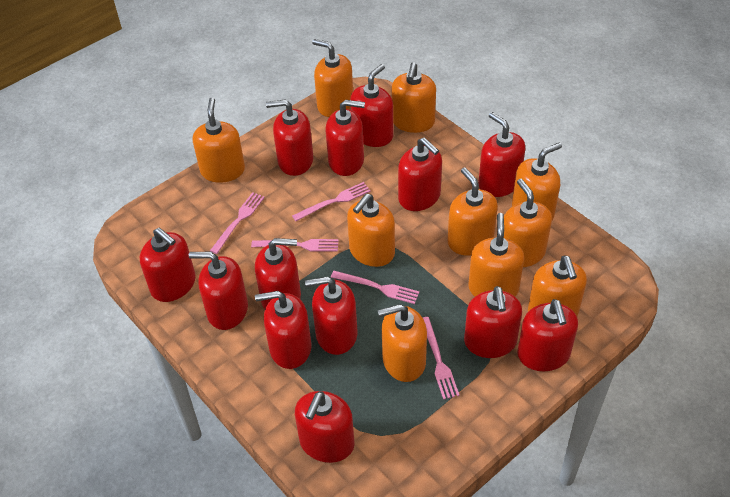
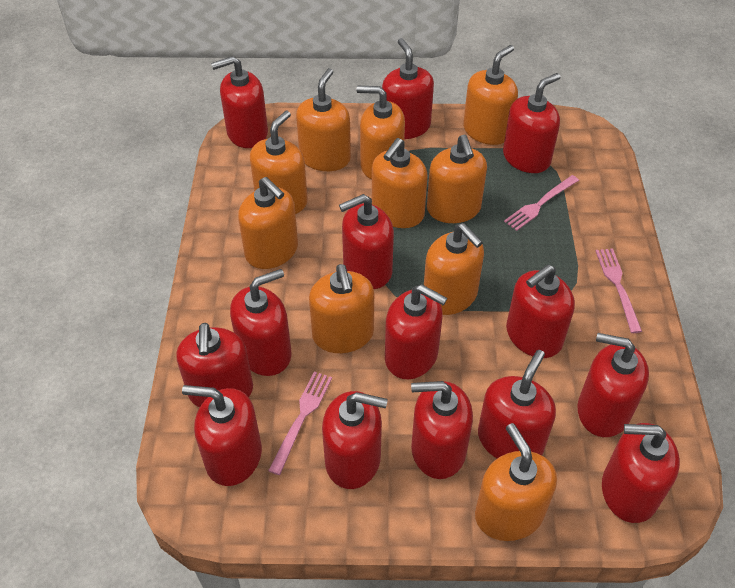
pink fork: 5 -> 3
red soap dispenser: 13 -> 14

